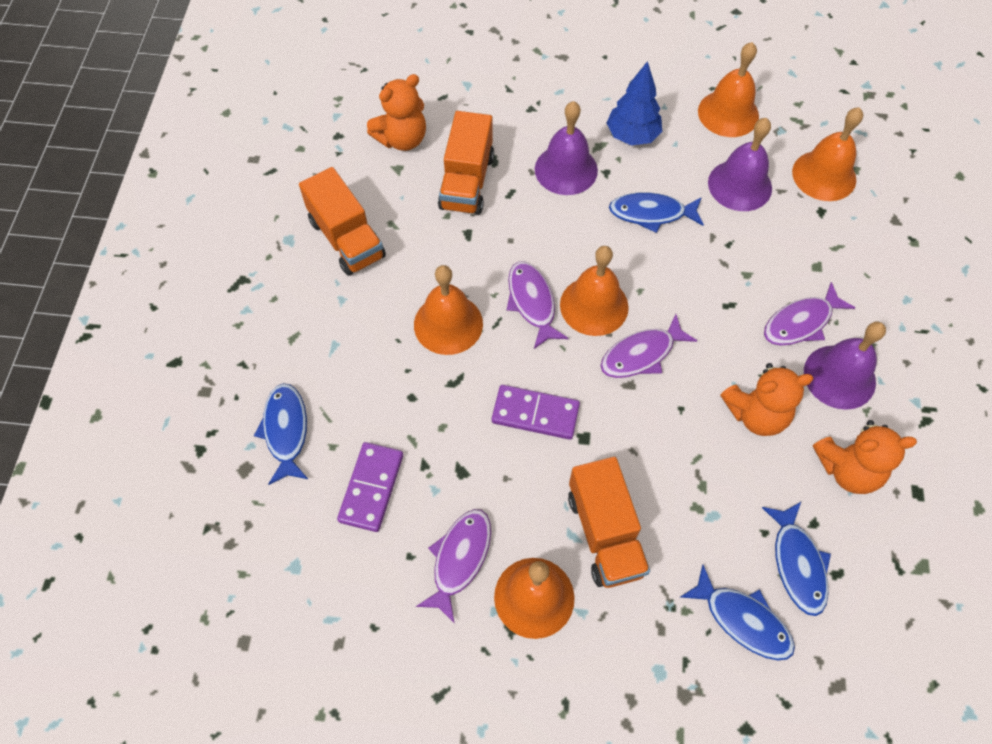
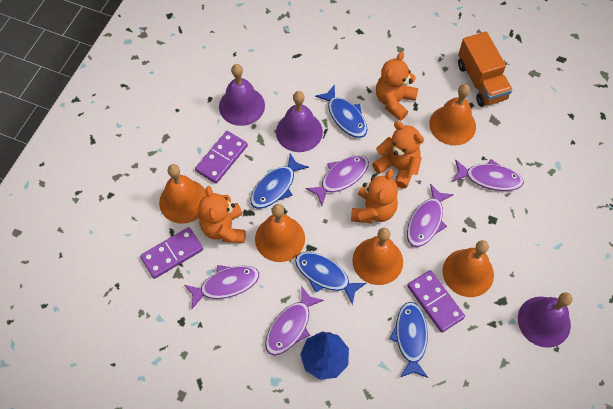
orange teddy bear: 3 -> 4
orange truck: 3 -> 1
purple domino: 2 -> 3
purple fish: 4 -> 5

